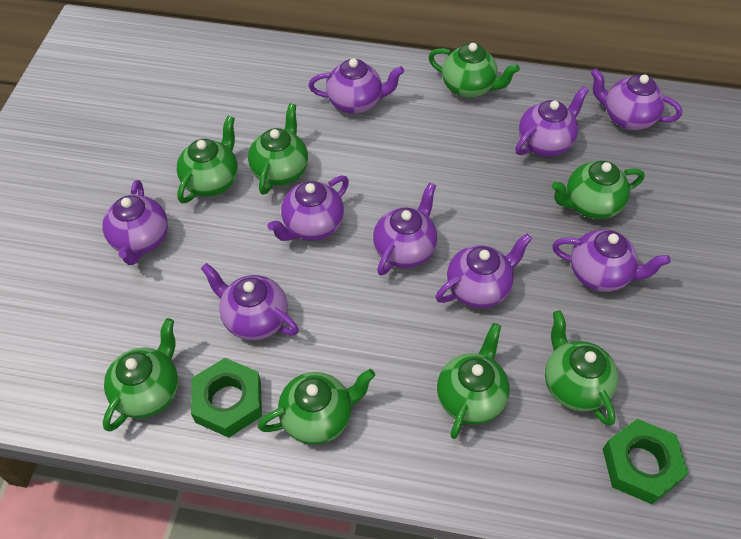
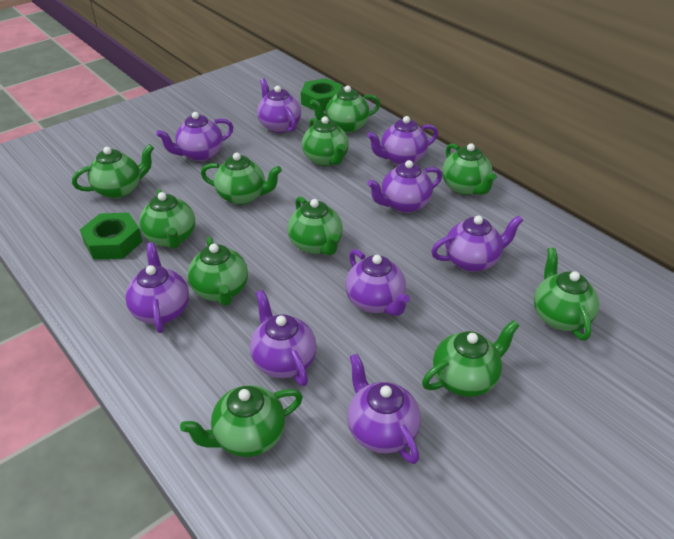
green teapot: 8 -> 11

